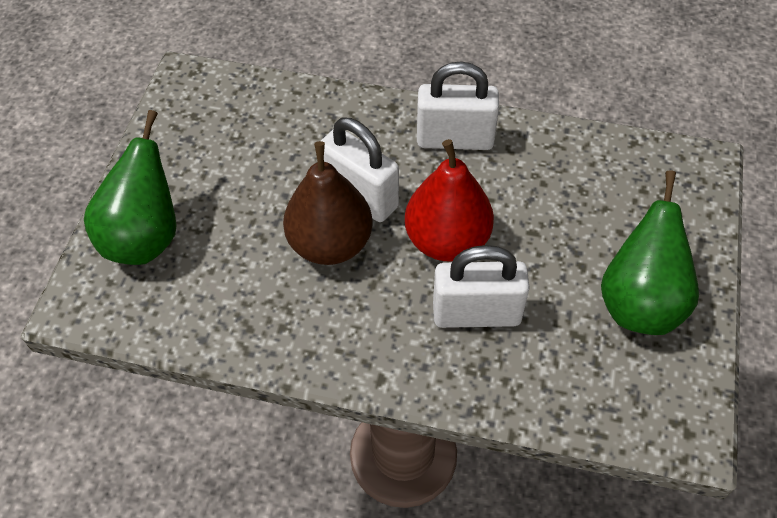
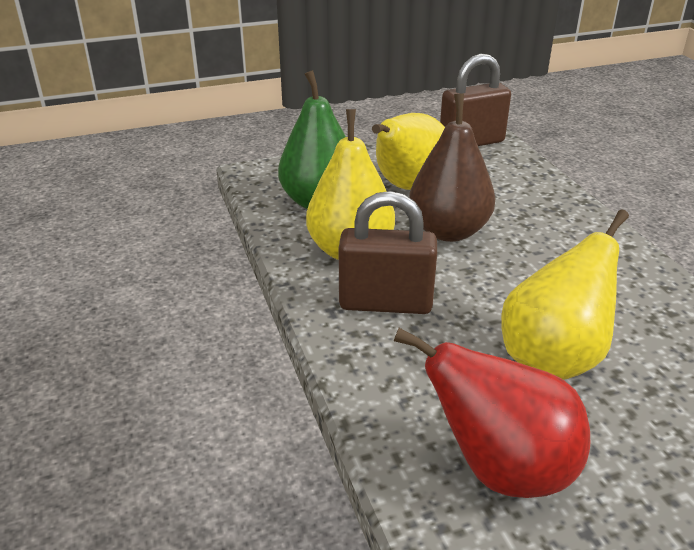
brown padlock: 0 -> 2
green pear: 2 -> 1
white padlock: 3 -> 0
yellow pear: 0 -> 3

